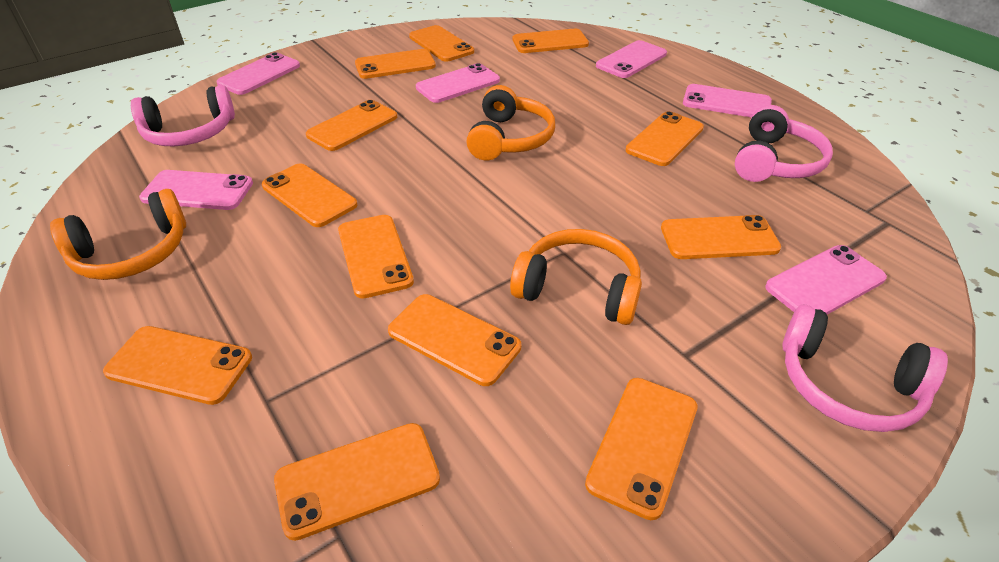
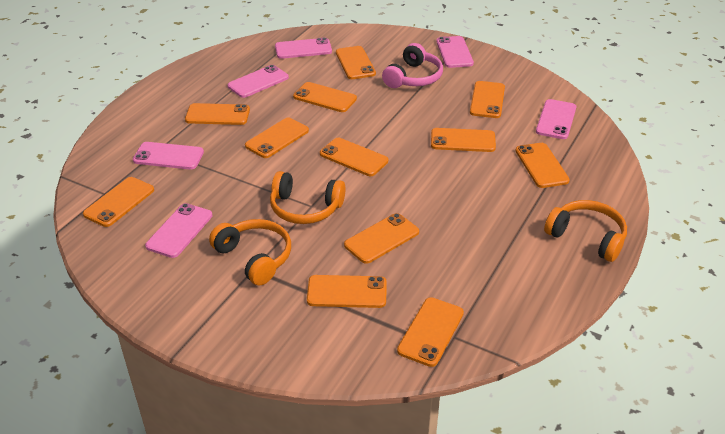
pink headphones: 3 -> 1

